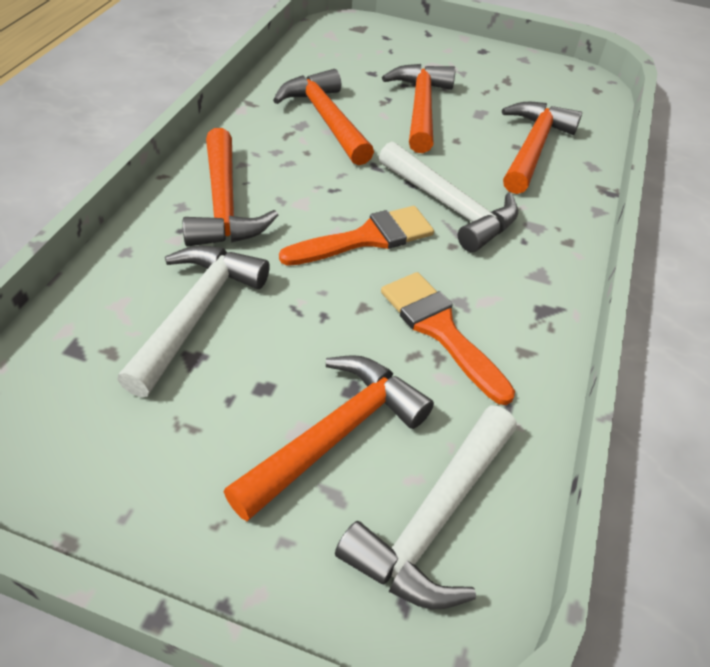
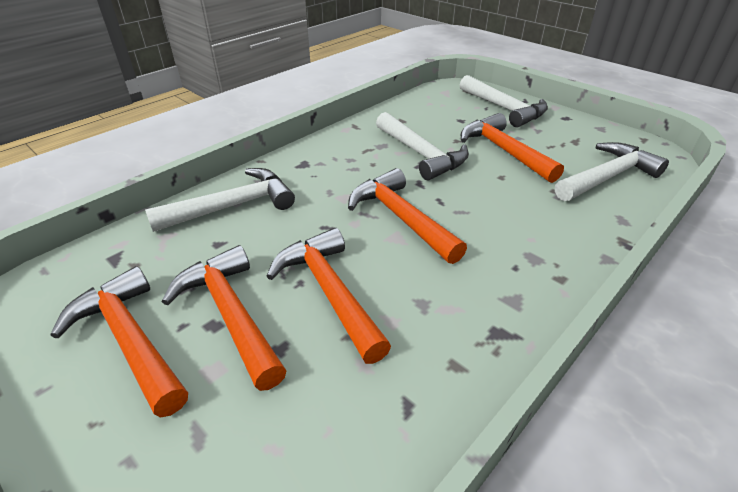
orange brush: 2 -> 0
white hammer: 3 -> 4

